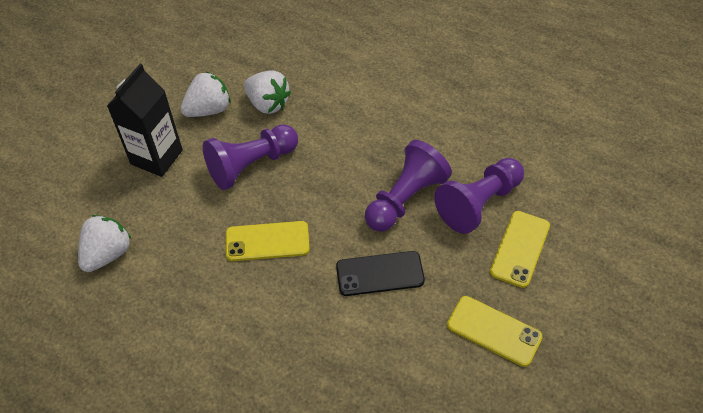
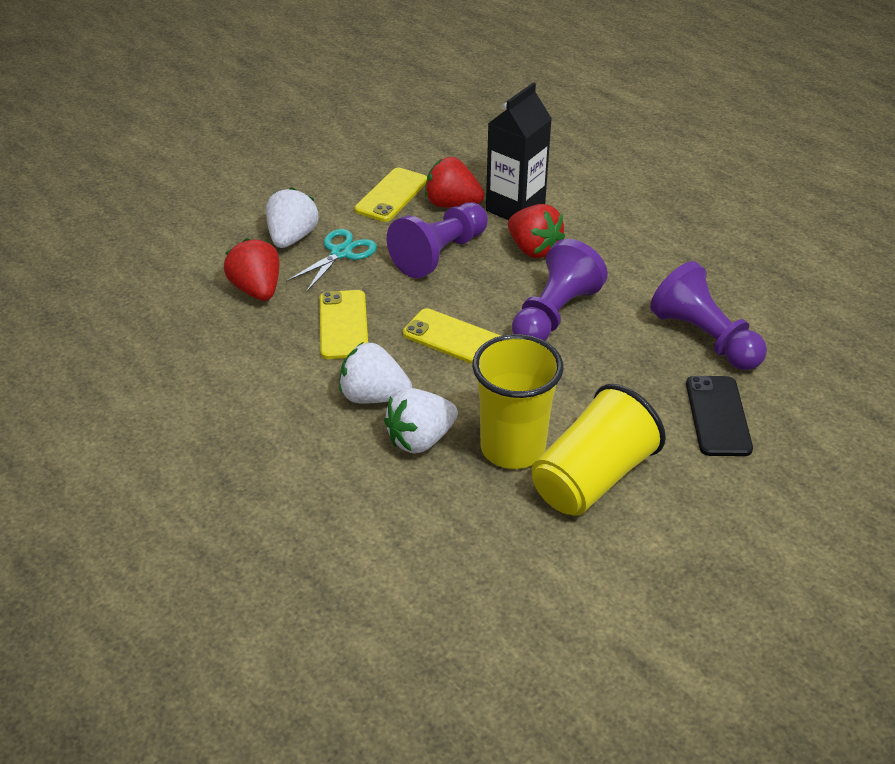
red strawberry: 0 -> 3
turquoise scissors: 0 -> 1
yellow cup: 0 -> 2

